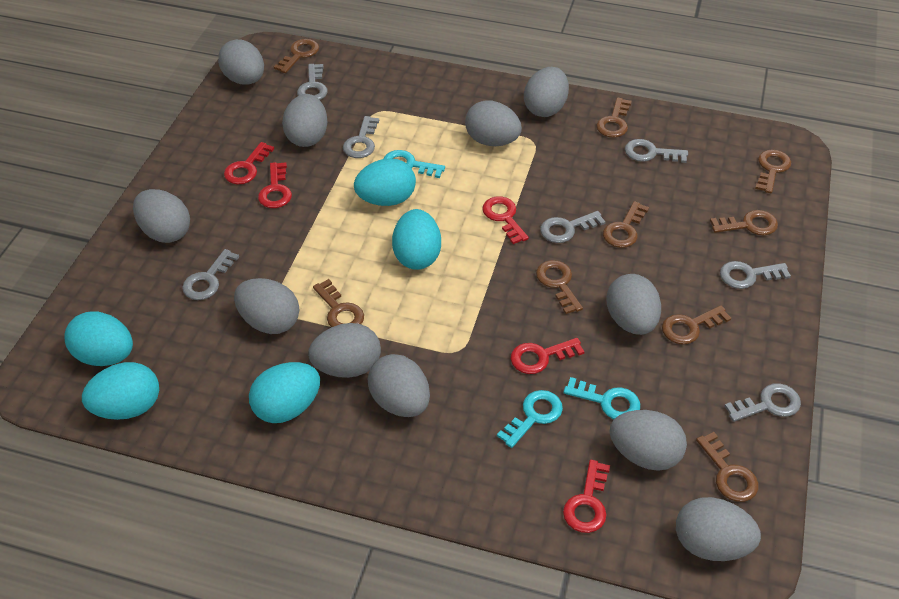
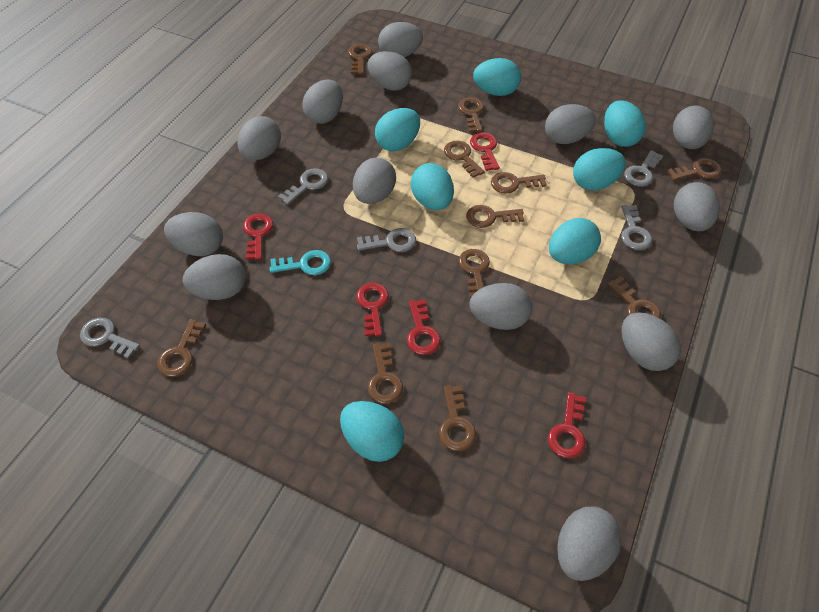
brown key: 9 -> 11
grey egg: 11 -> 13
grey key: 7 -> 5
turquoise egg: 5 -> 7
turquoise key: 3 -> 1

